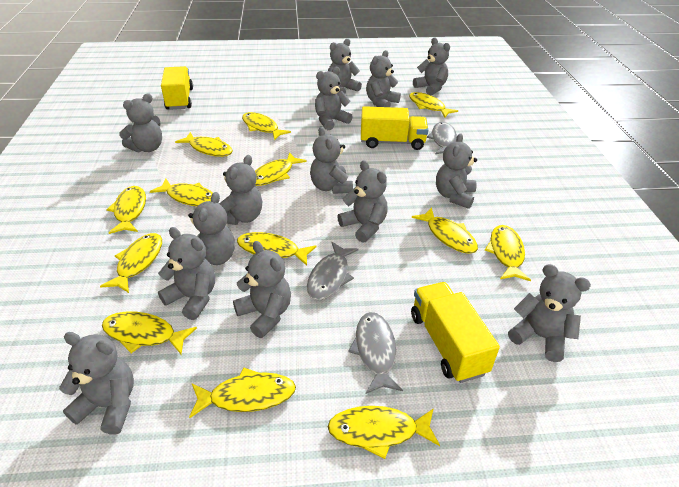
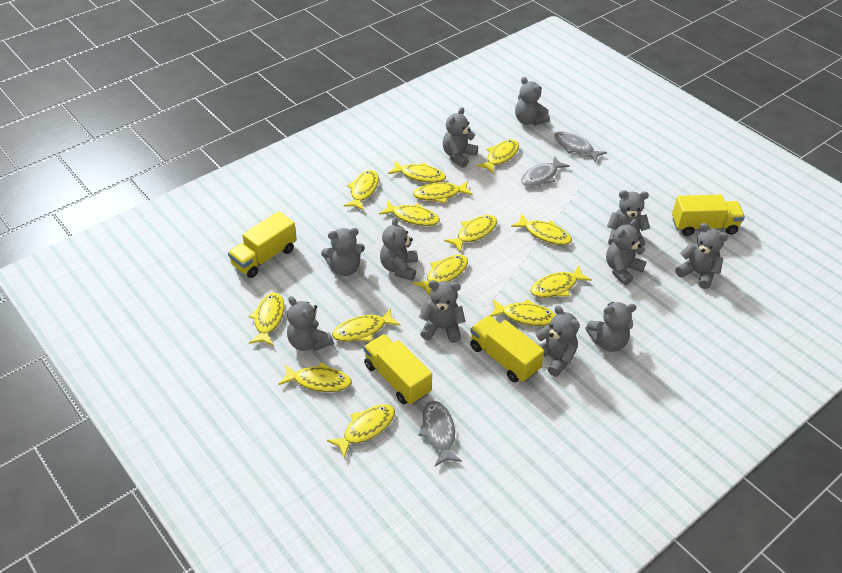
grey teddy bear: 14 -> 11
yellow fish: 13 -> 14
yellow truck: 3 -> 4

